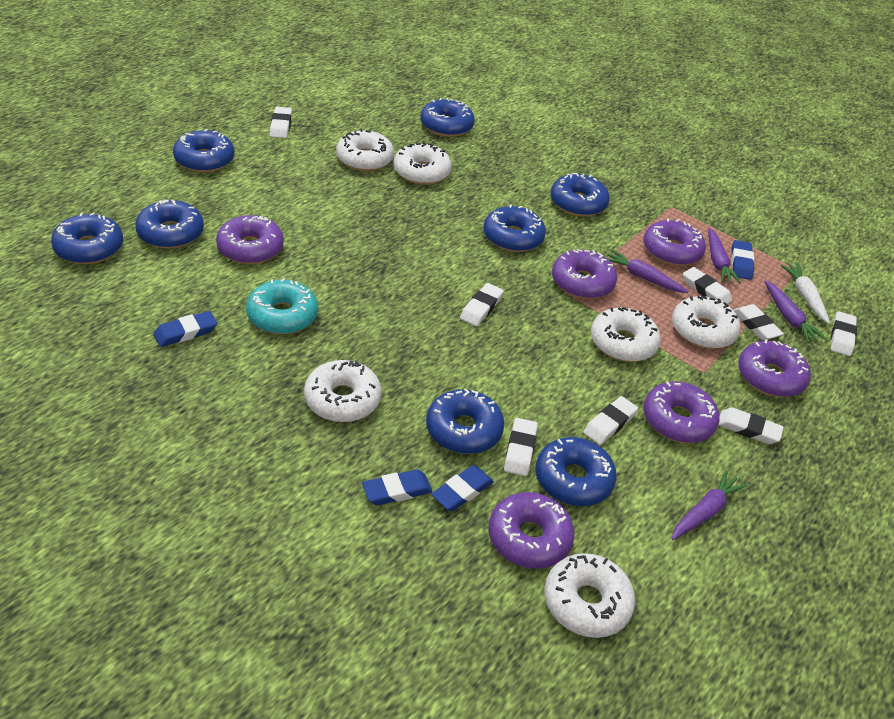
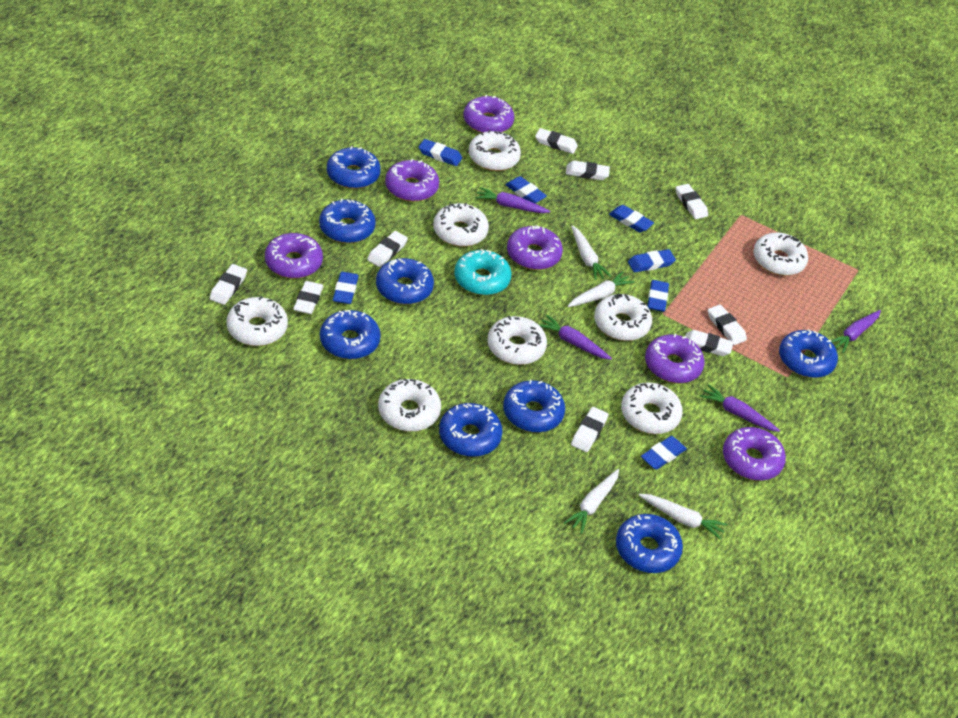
blue eraser: 4 -> 7
white carrot: 1 -> 4
white donut: 6 -> 8
white eraser: 8 -> 9

